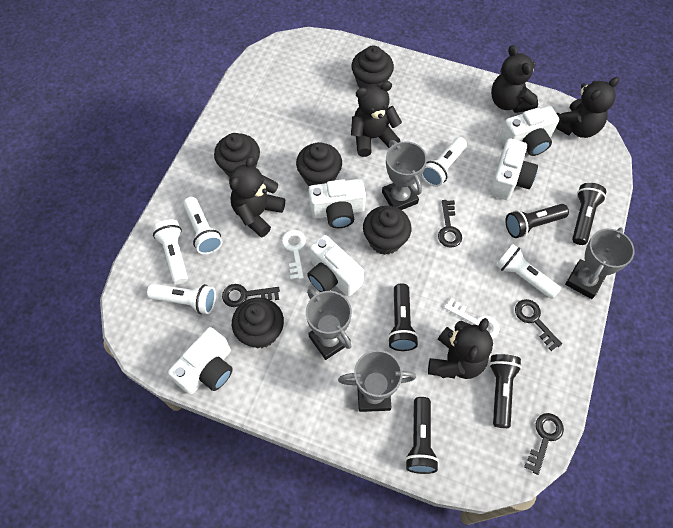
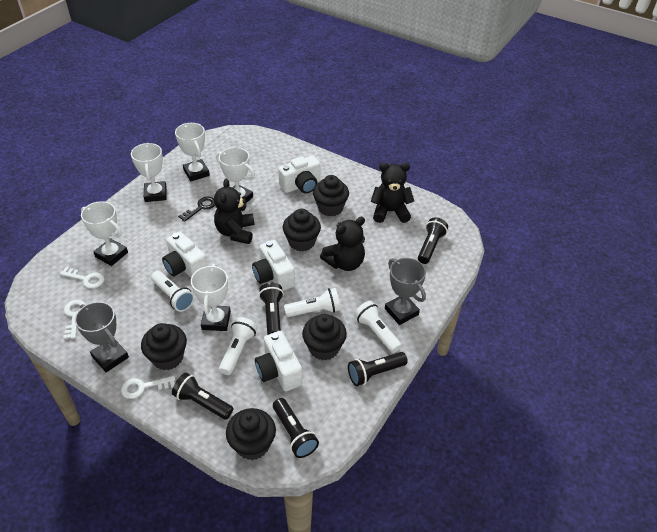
black key: 4 -> 1
black teddy bear: 5 -> 3
grey trophy: 4 -> 2
white camera: 5 -> 4
white flashlight: 5 -> 4
white key: 2 -> 3
white trophy: 0 -> 5

